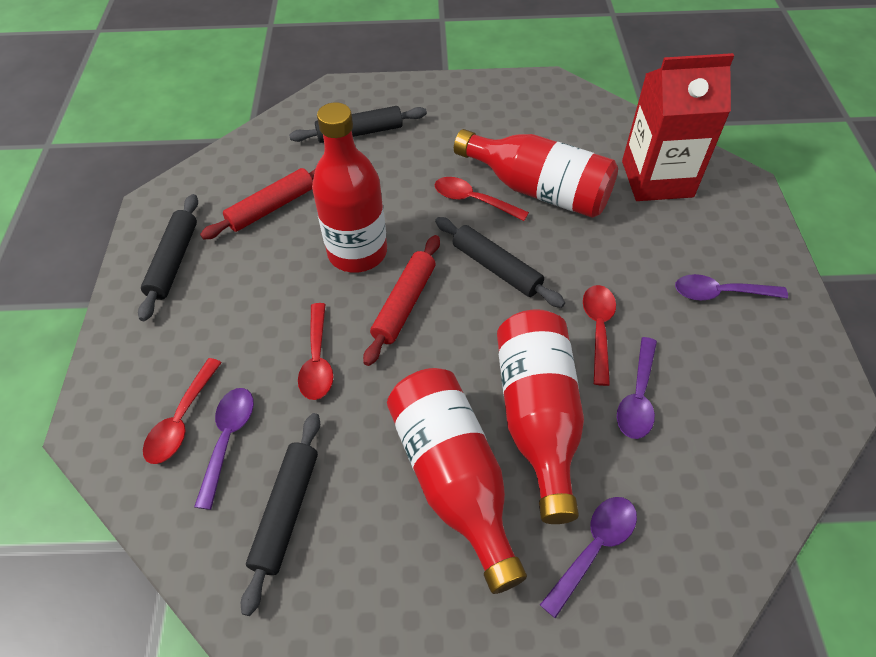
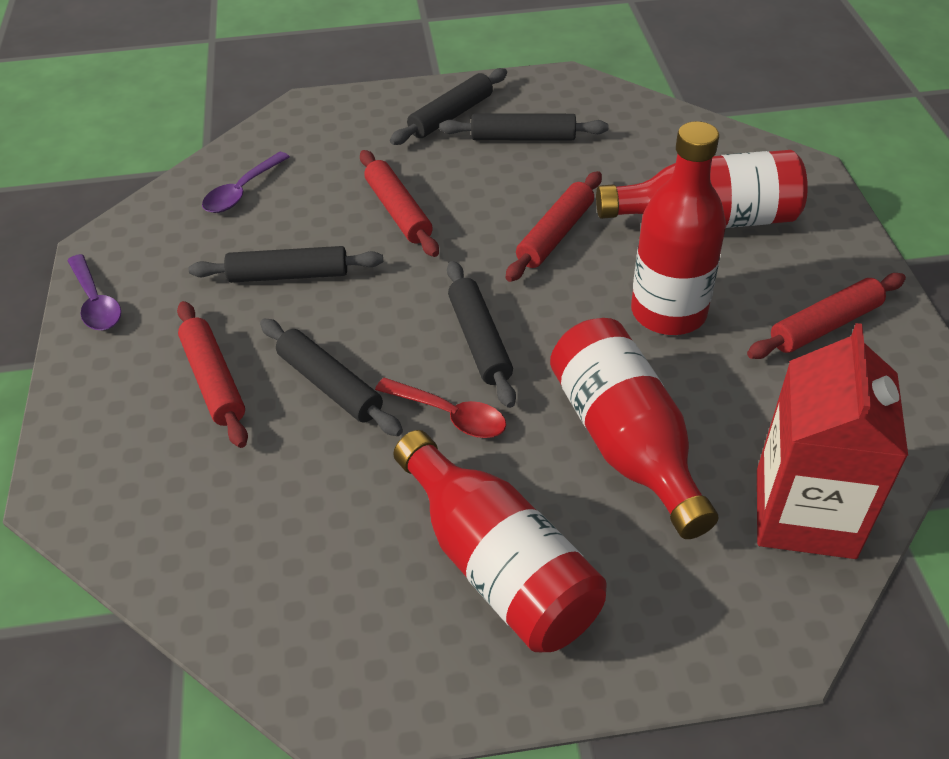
black rolling pin: 4 -> 5
purple spoon: 4 -> 2
red rolling pin: 2 -> 4
red spoon: 4 -> 1

